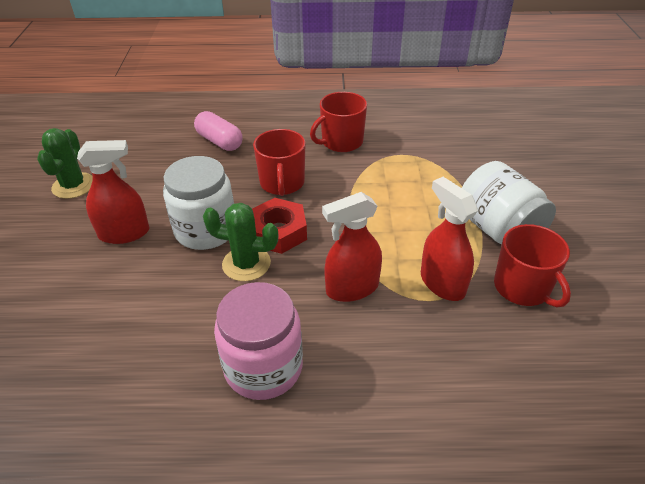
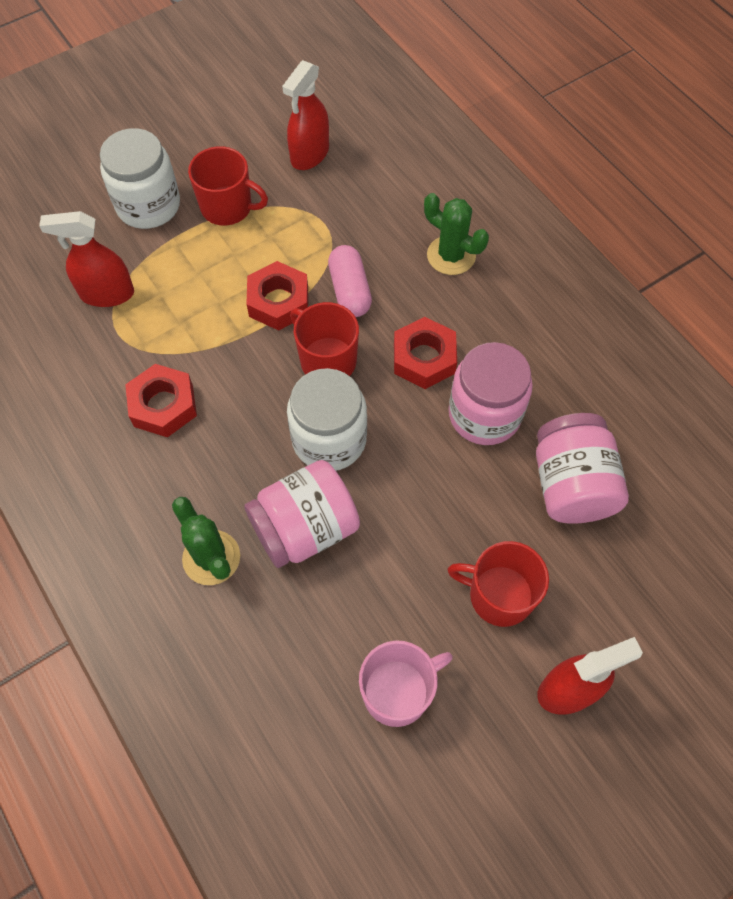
pink jar: 1 -> 3
pink mug: 0 -> 1
red nut: 1 -> 3

